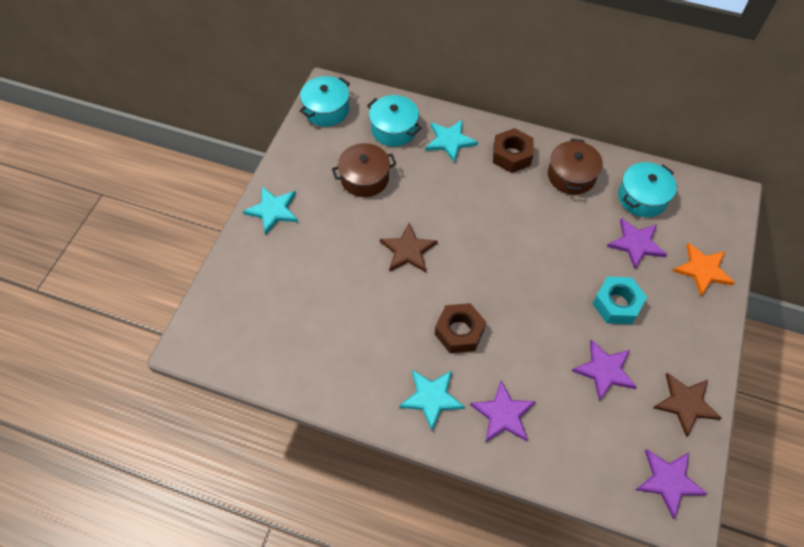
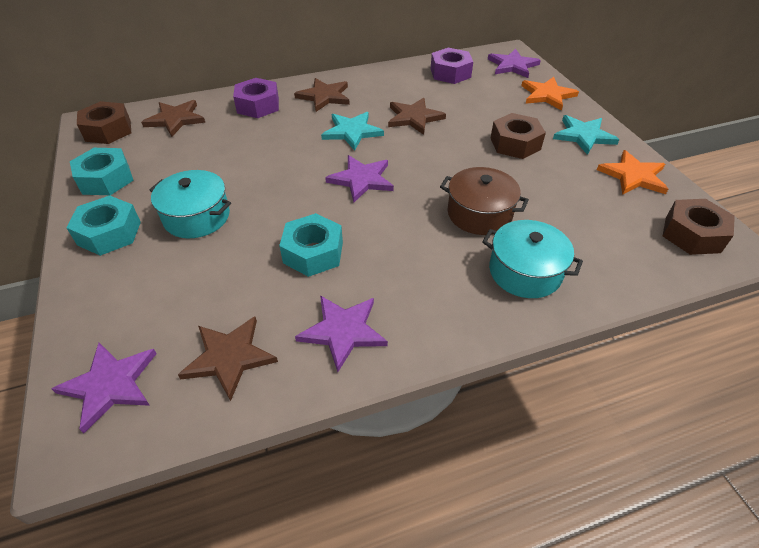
brown nut: 2 -> 3
brown pot: 2 -> 1
brown star: 2 -> 4
orange star: 1 -> 2
purple nut: 0 -> 2
turquoise nut: 1 -> 3
turquoise pot: 3 -> 2
turquoise star: 3 -> 2

